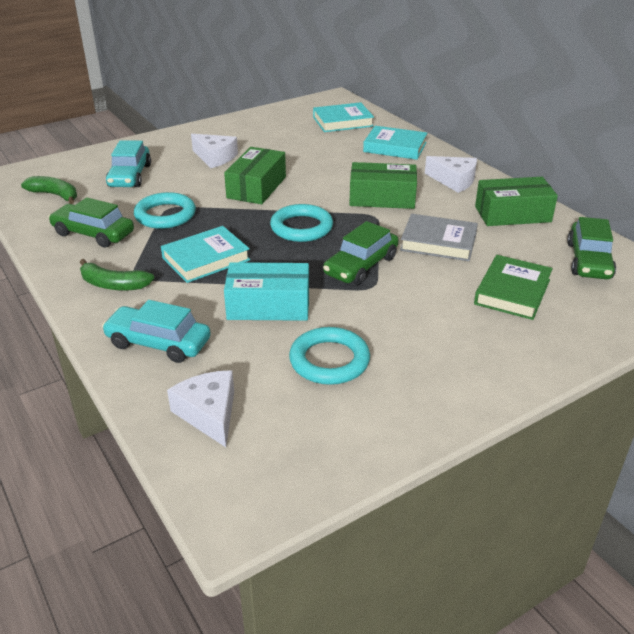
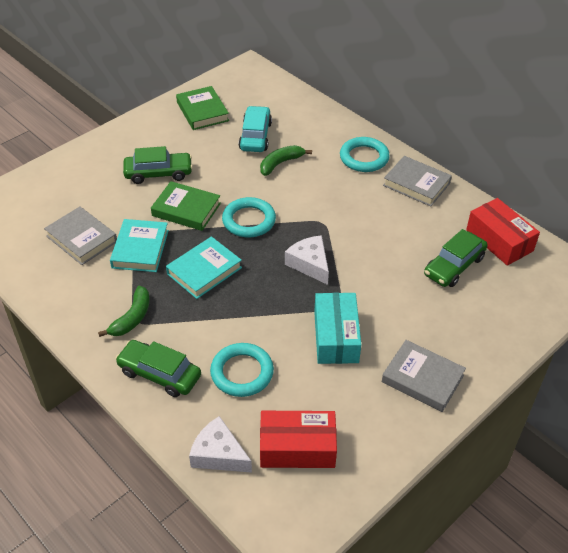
green book: 1 -> 2
green box: 3 -> 0
grey book: 1 -> 3
red box: 0 -> 2
turquoise book: 3 -> 2
turquoise car: 2 -> 1
white cheese: 3 -> 2

